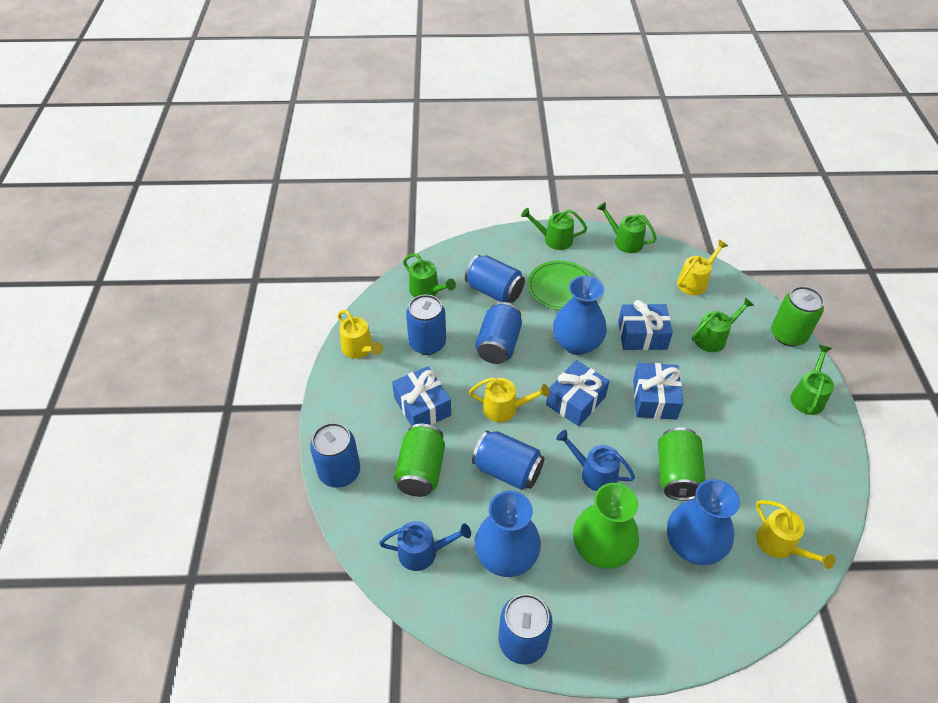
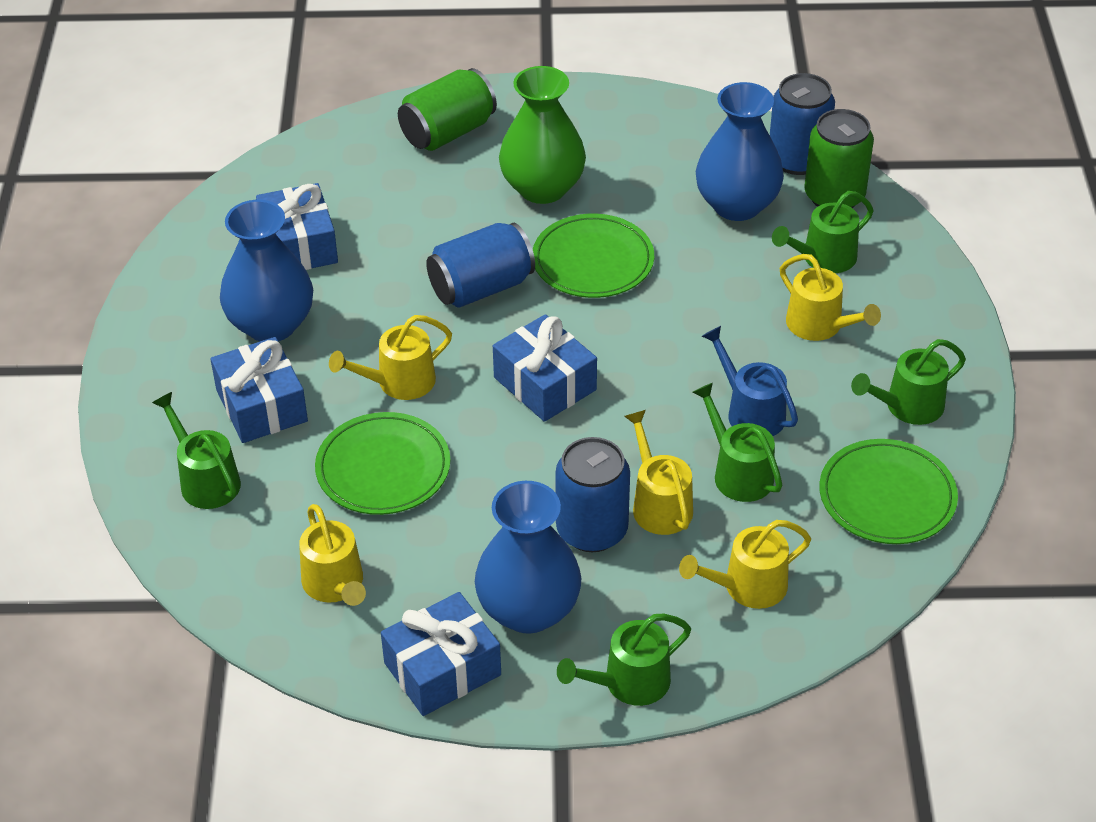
blue can: 6 -> 3
blue watering can: 2 -> 1
green can: 3 -> 2
green plate: 1 -> 3
yellow watering can: 4 -> 5

